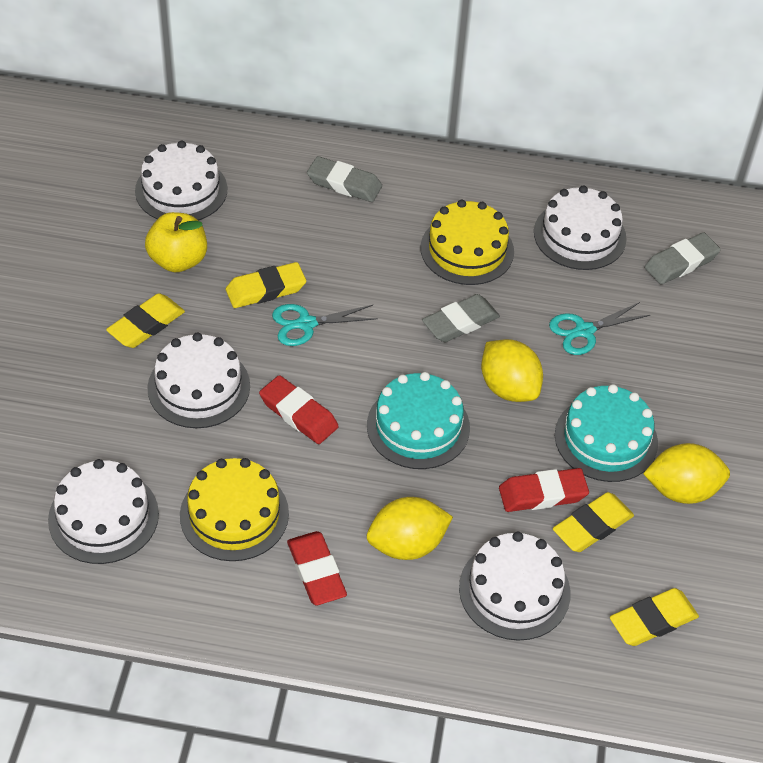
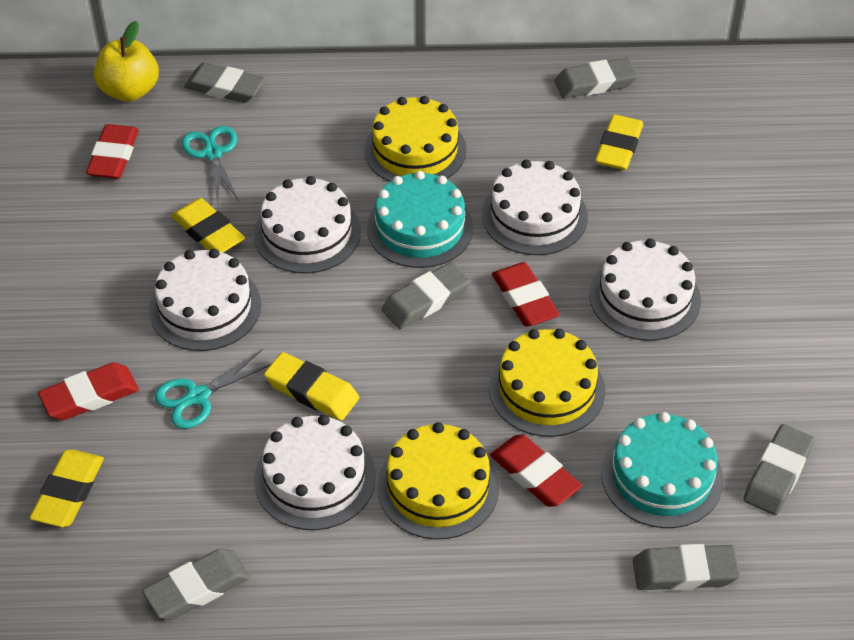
grey eraser: 3 -> 6
red eraser: 3 -> 4
yellow cake: 2 -> 3
yellow lemon: 3 -> 0

